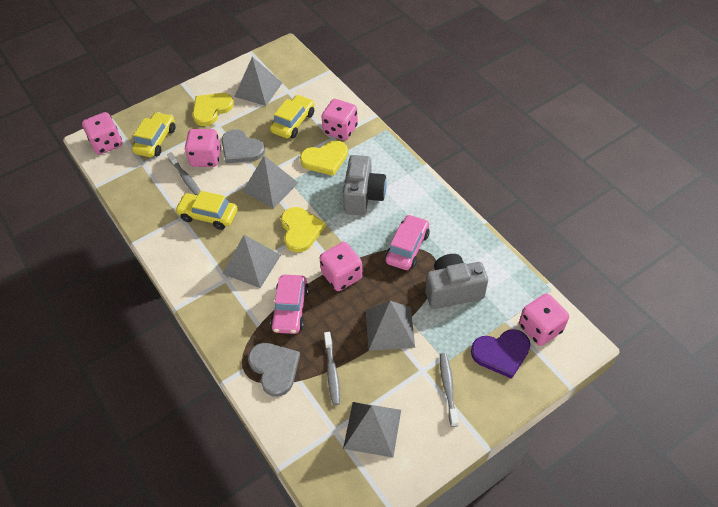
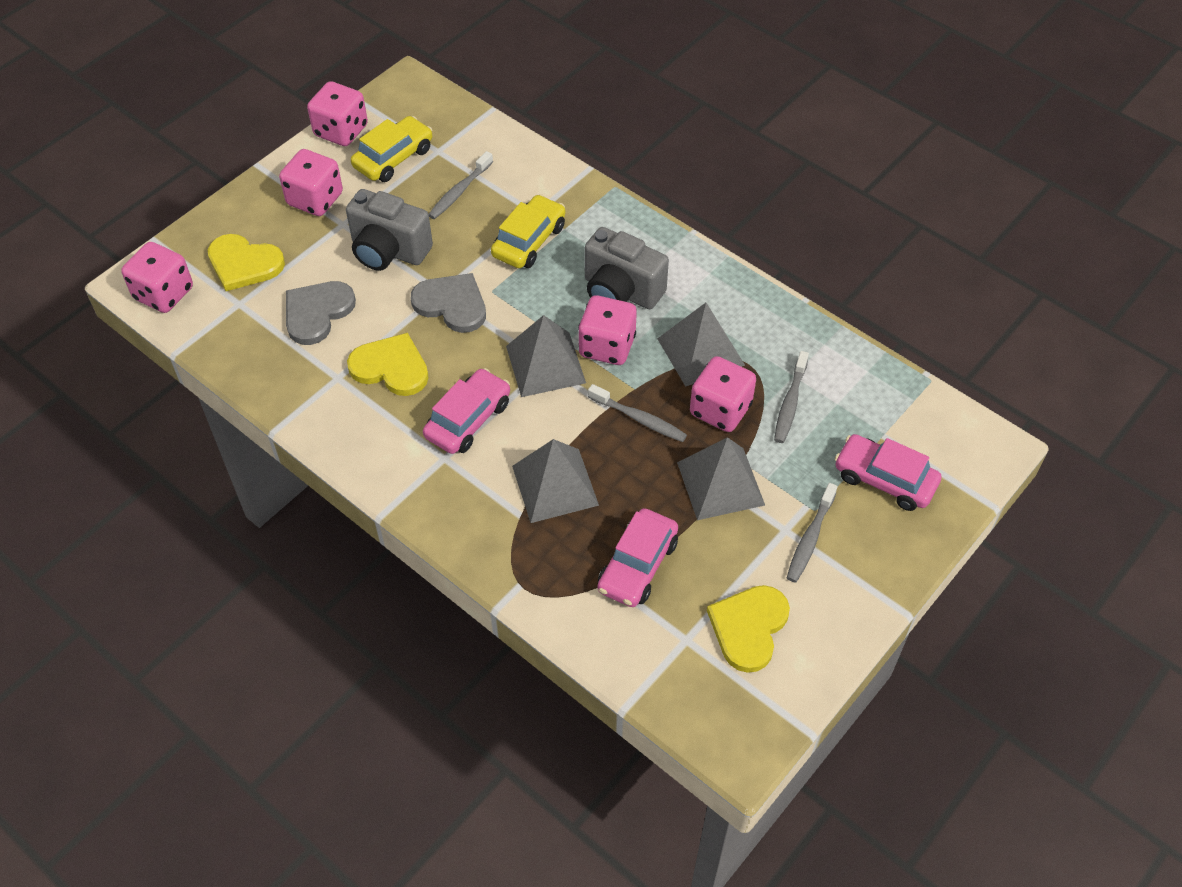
grey pyramid: 5 -> 4
grey toothbrush: 3 -> 4
pink car: 2 -> 3
purple heart: 1 -> 0
yellow car: 3 -> 2

